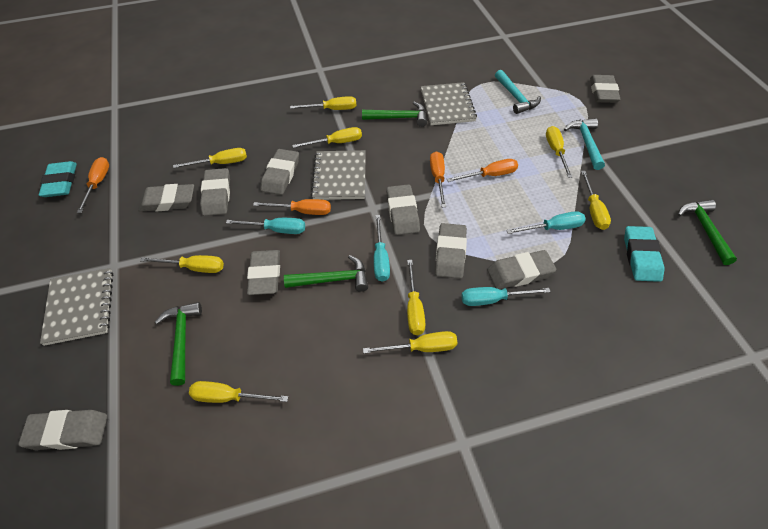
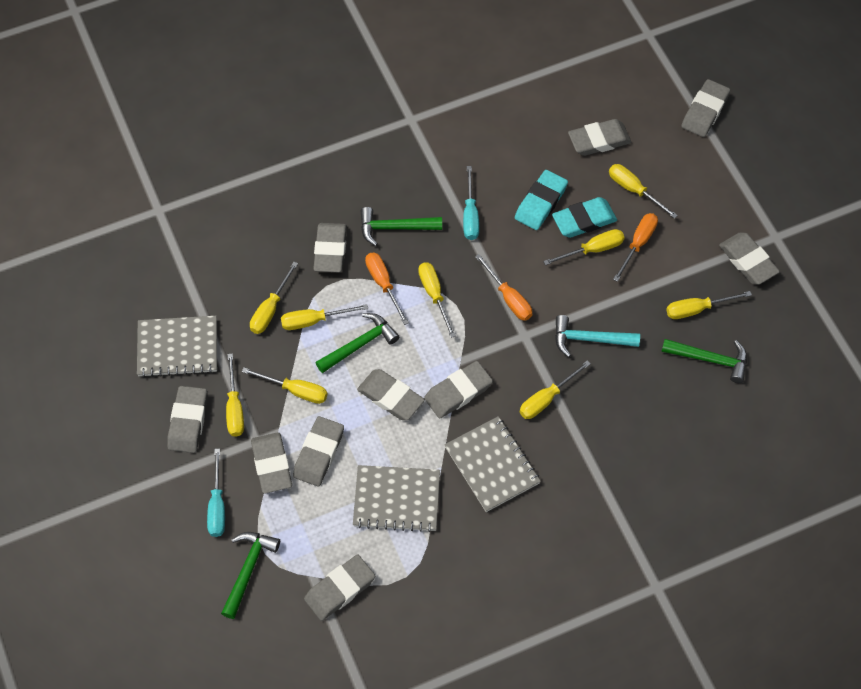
grey eraser: 9 -> 10
orange screwdriver: 4 -> 3
turquoise hammer: 2 -> 1
turquoise screwdriver: 4 -> 2

